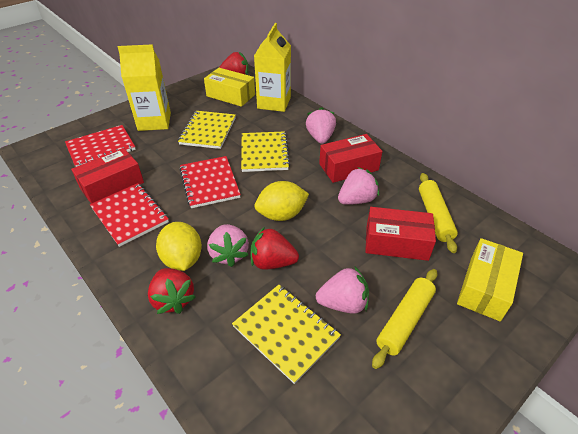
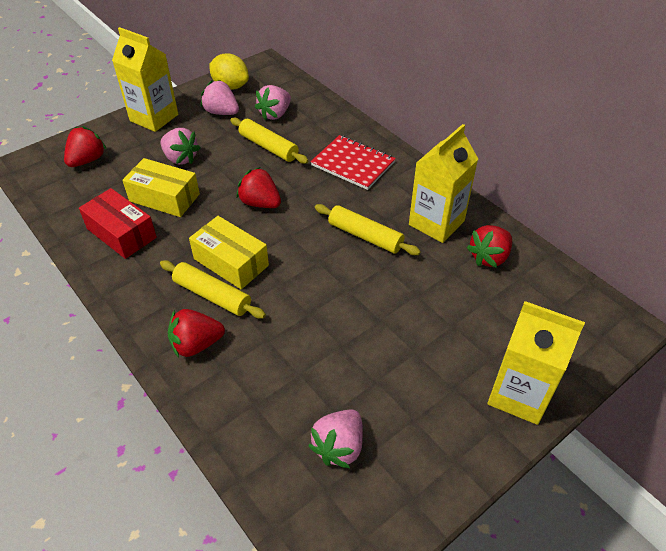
red box: 3 -> 1
red notebook: 3 -> 1
red strawberry: 3 -> 4
yellow carton: 2 -> 3
yellow lemon: 2 -> 1
yellow notebook: 3 -> 0
yellow rolling pin: 2 -> 3

